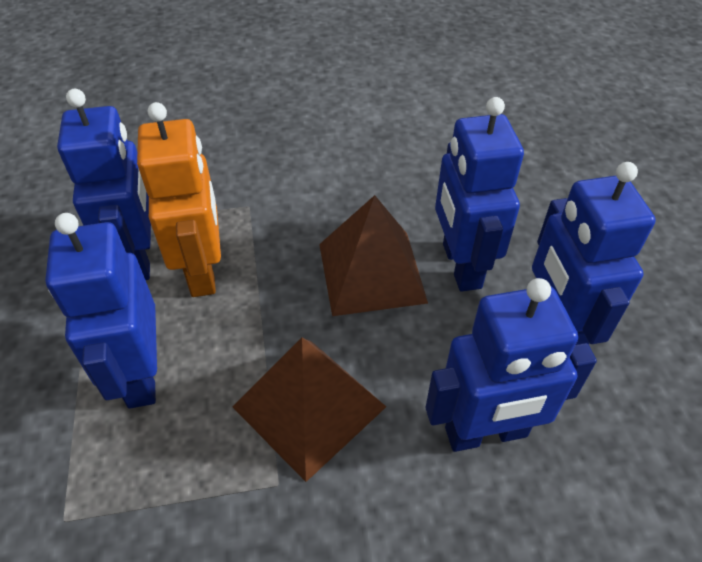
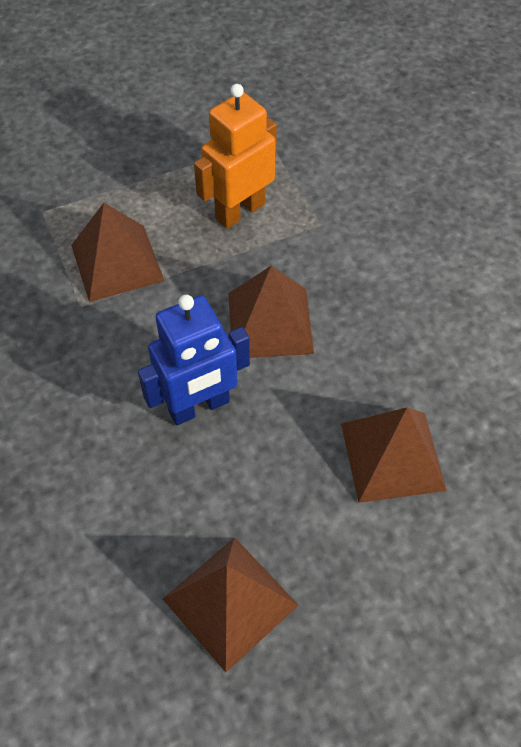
blue robot: 5 -> 1
brown pyramid: 2 -> 4

